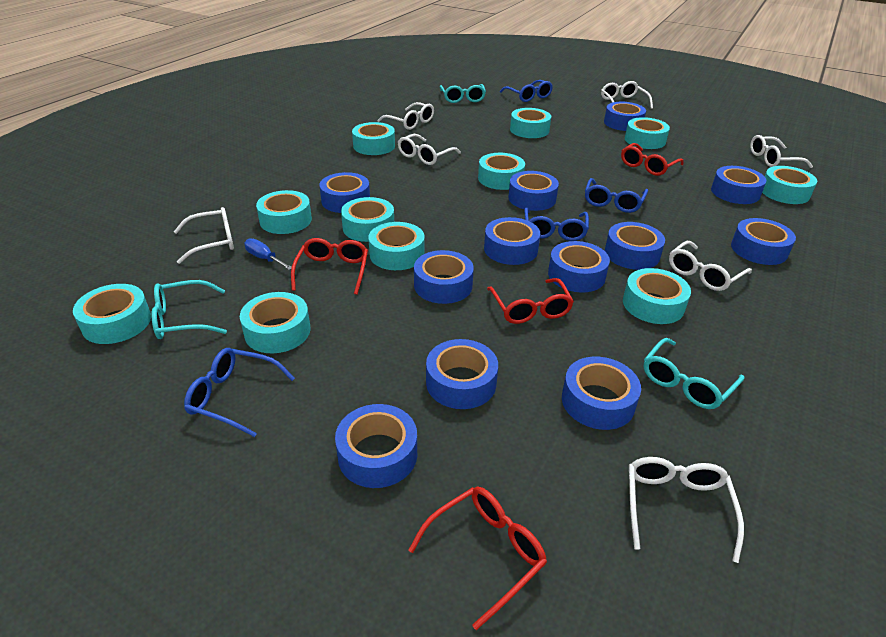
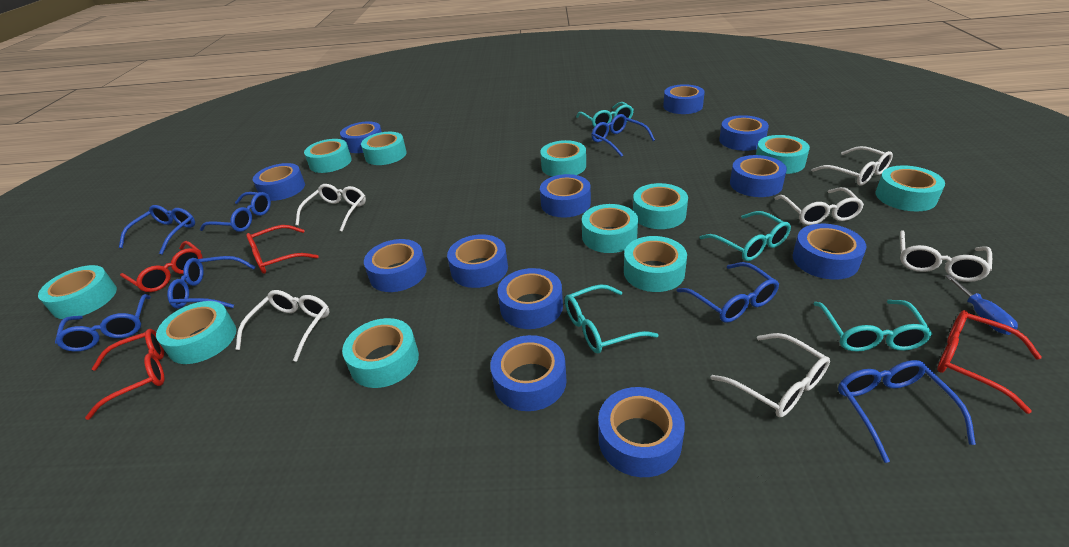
blue glasses: 4 -> 7
turquoise glasses: 3 -> 4
white glasses: 7 -> 6

